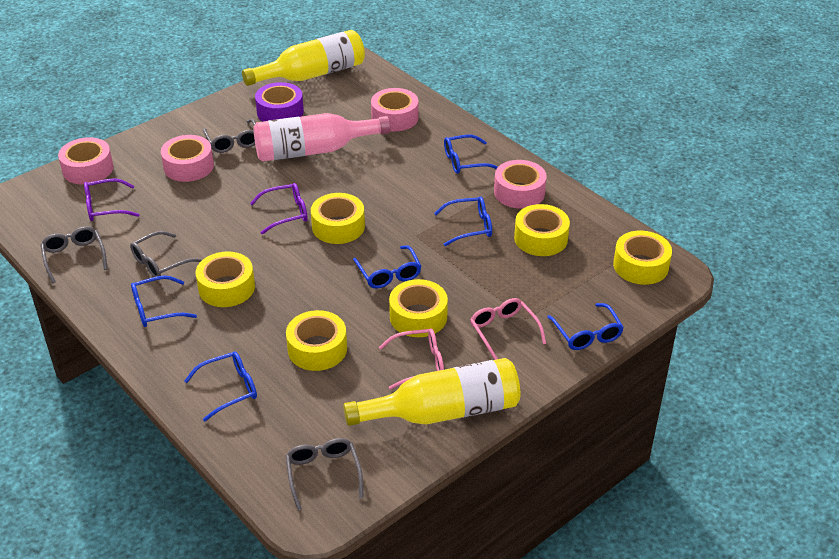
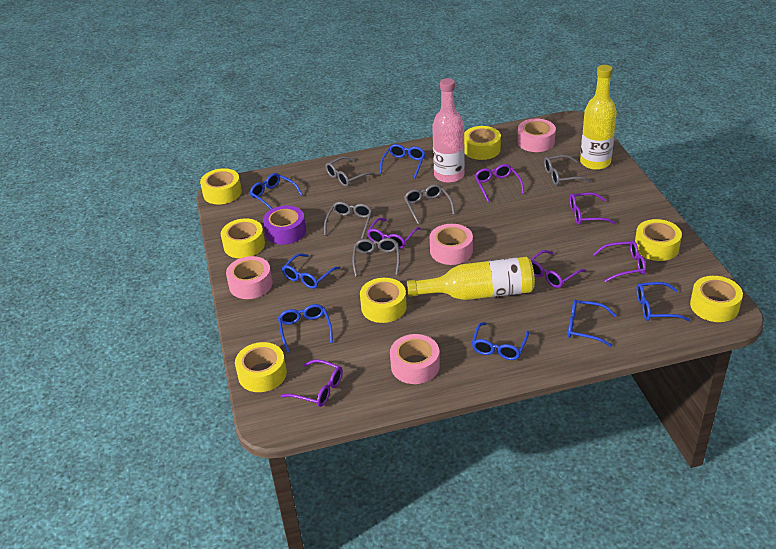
blue glasses: 6 -> 7
grey glasses: 4 -> 5
pink glasses: 2 -> 0
purple glasses: 2 -> 6
yellow tape: 6 -> 7

